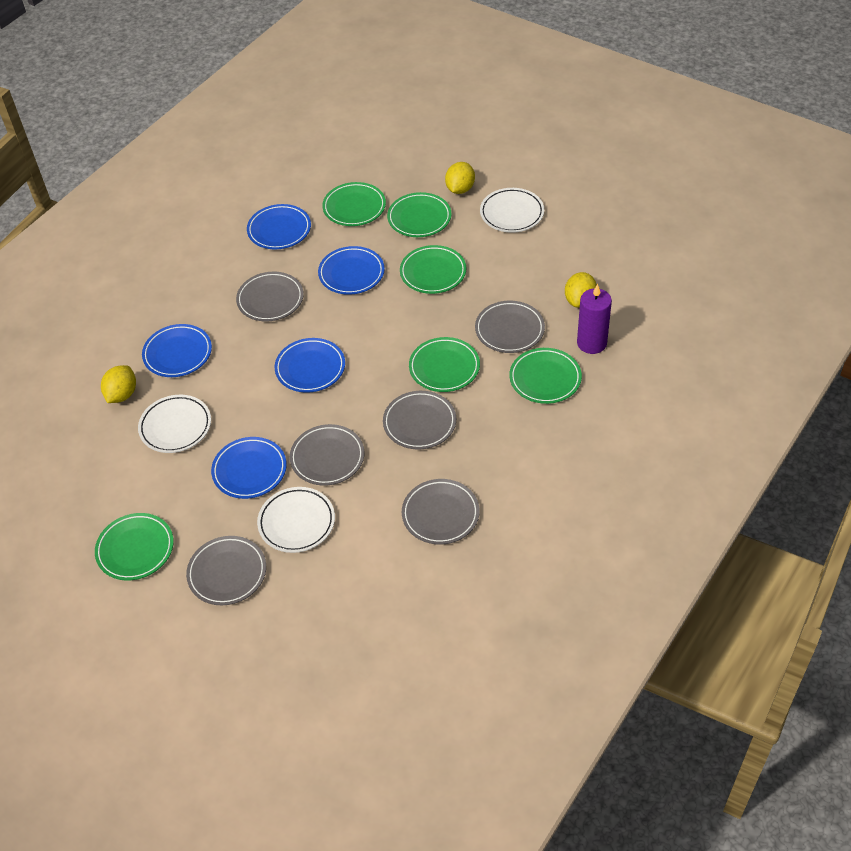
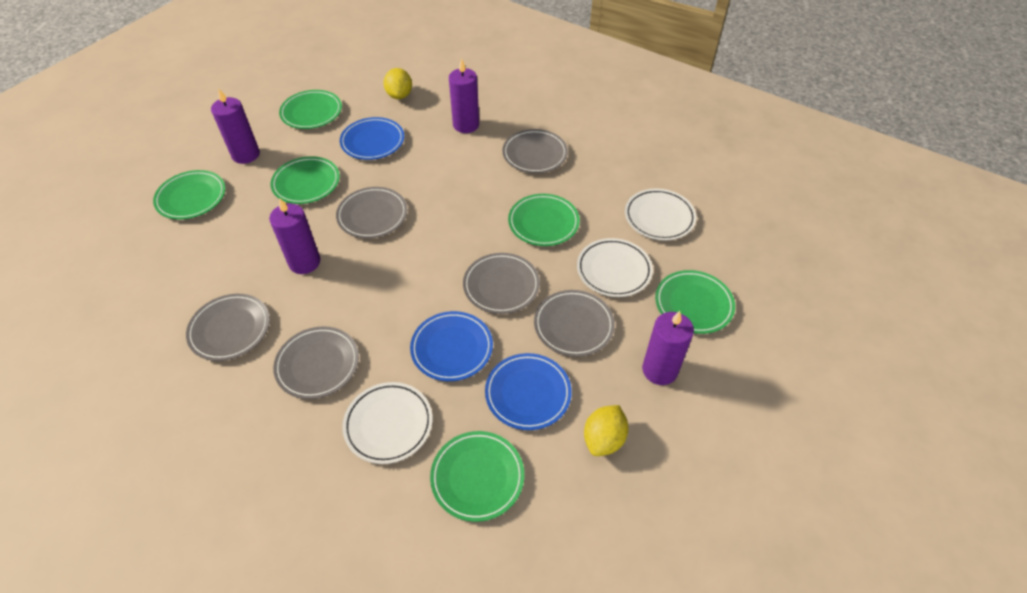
blue plate: 5 -> 3
purple candle: 1 -> 4
yellow lemon: 3 -> 2

